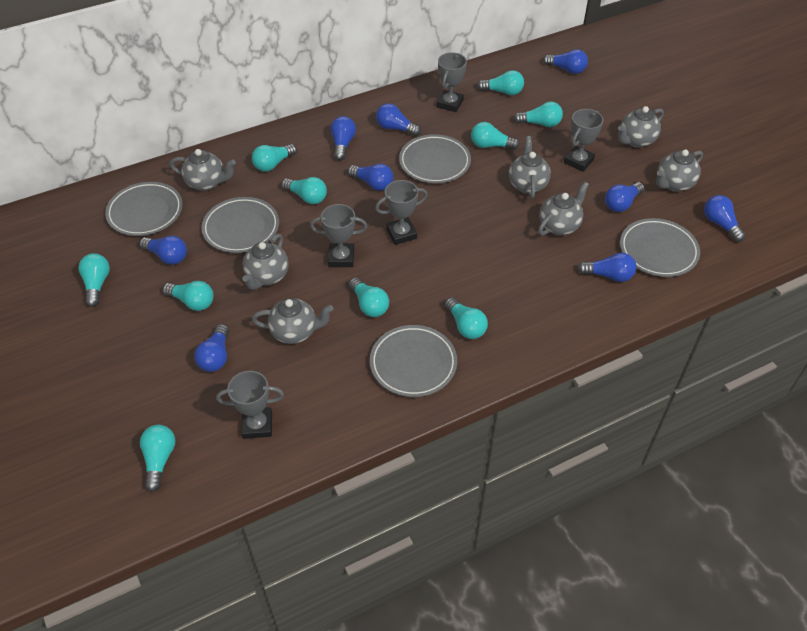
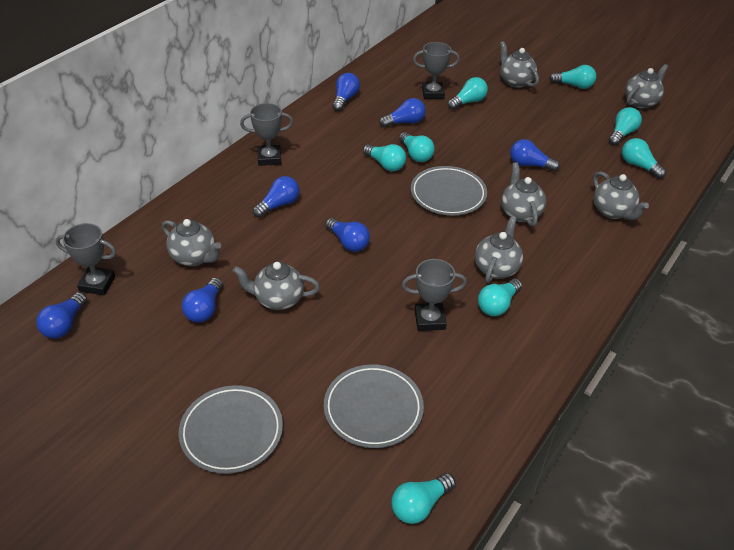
blue light bulb: 9 -> 7
grey plate: 5 -> 3
grey trophy: 5 -> 4
turquoise light bulb: 10 -> 8

